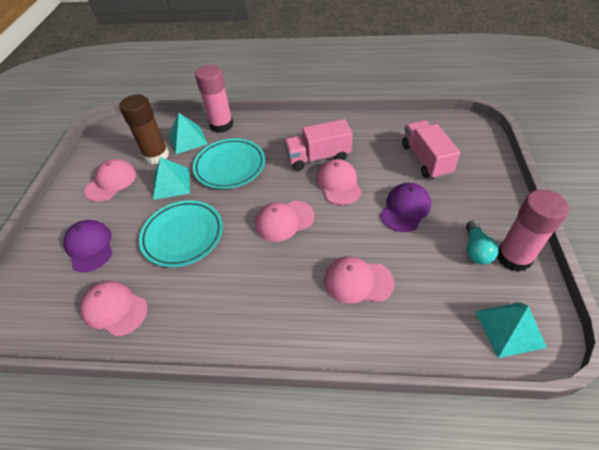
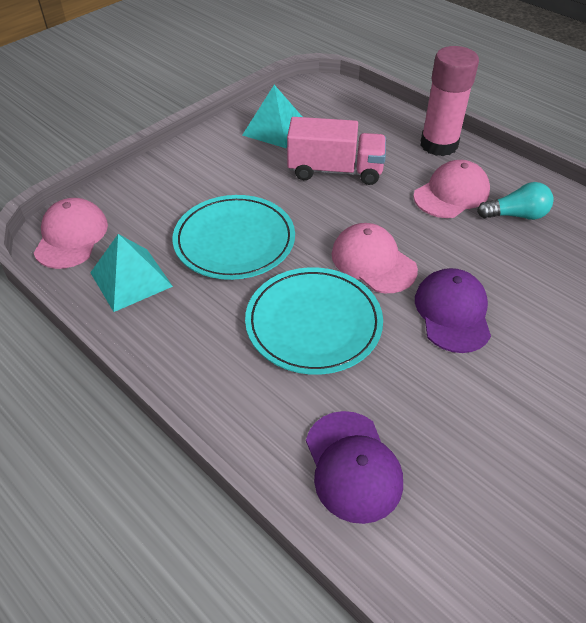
brown glue stick: 1 -> 0
pink cap: 5 -> 3
pink glue stick: 2 -> 1
pink truck: 2 -> 1
turquoise pyramid: 3 -> 2

